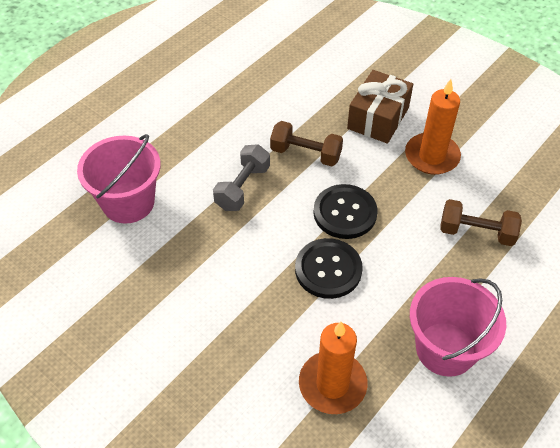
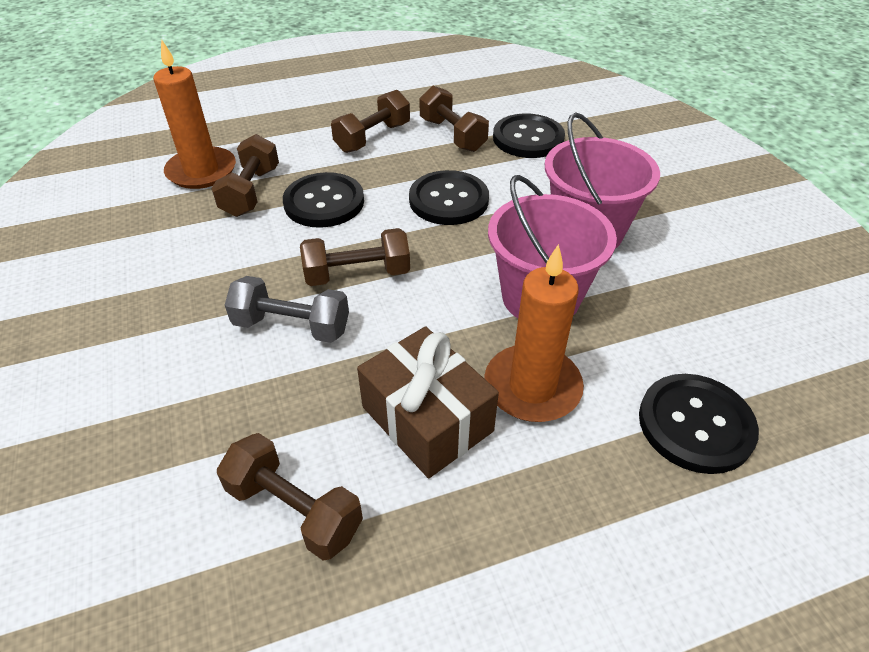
black button: 2 -> 4
brown dumbbell: 2 -> 5

